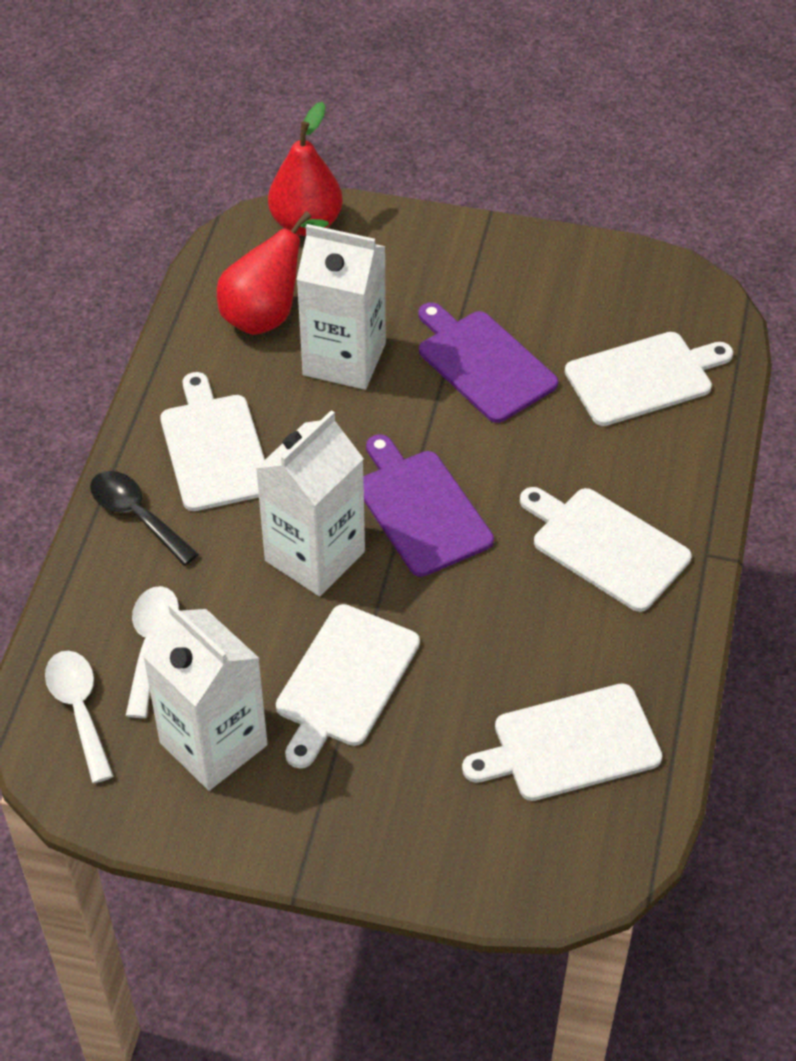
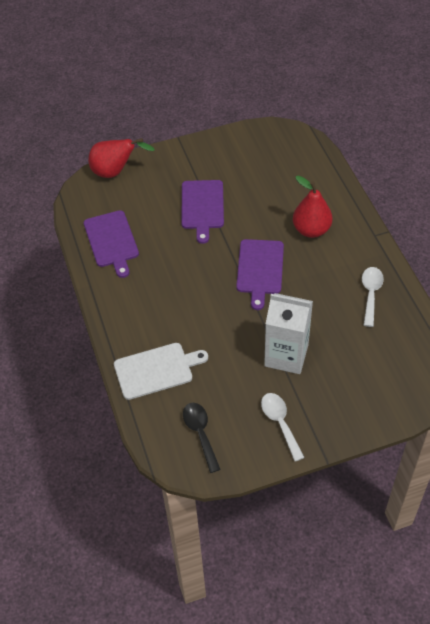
purple cutting board: 2 -> 3
white carton: 3 -> 1
white cutting board: 5 -> 1

